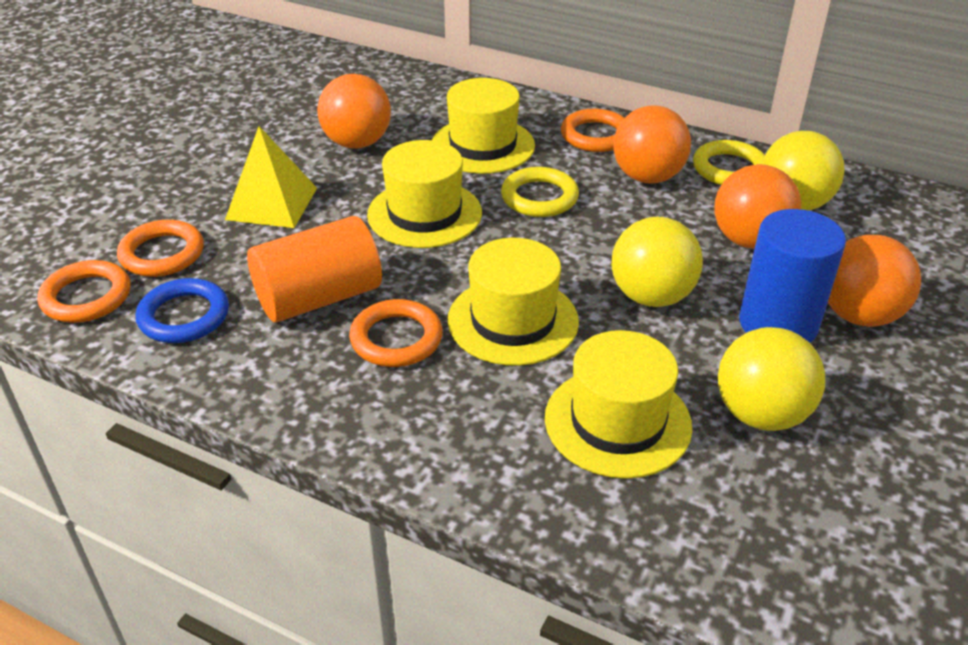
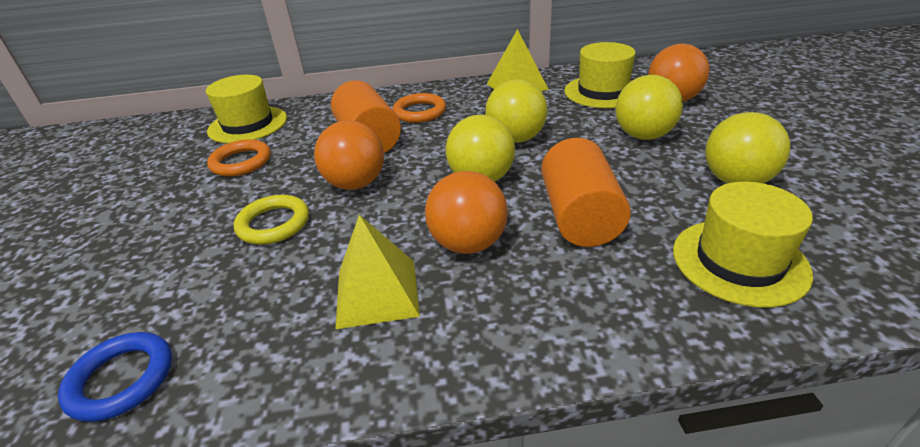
blue cylinder: 1 -> 0
orange ball: 4 -> 3
orange cylinder: 1 -> 2
orange ring: 4 -> 2
yellow ball: 3 -> 4
yellow hat: 4 -> 3
yellow pyramid: 1 -> 2
yellow ring: 2 -> 1

